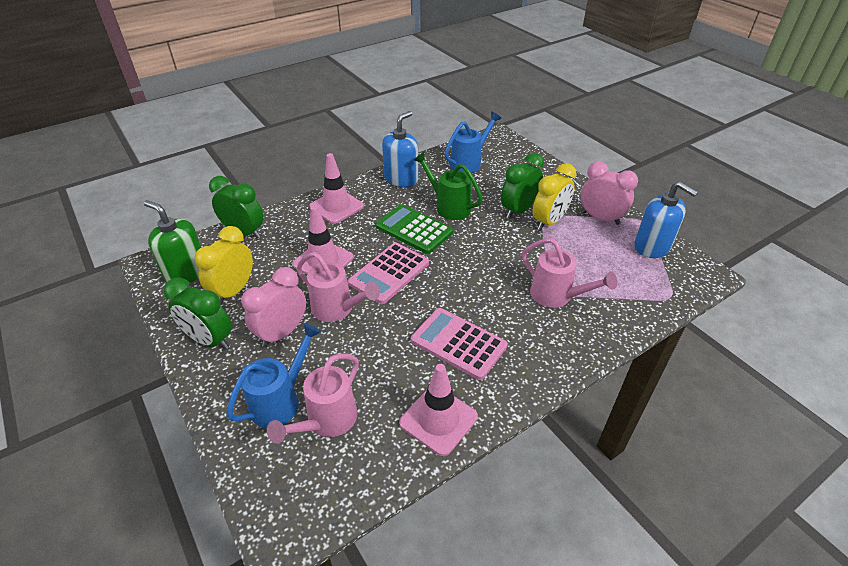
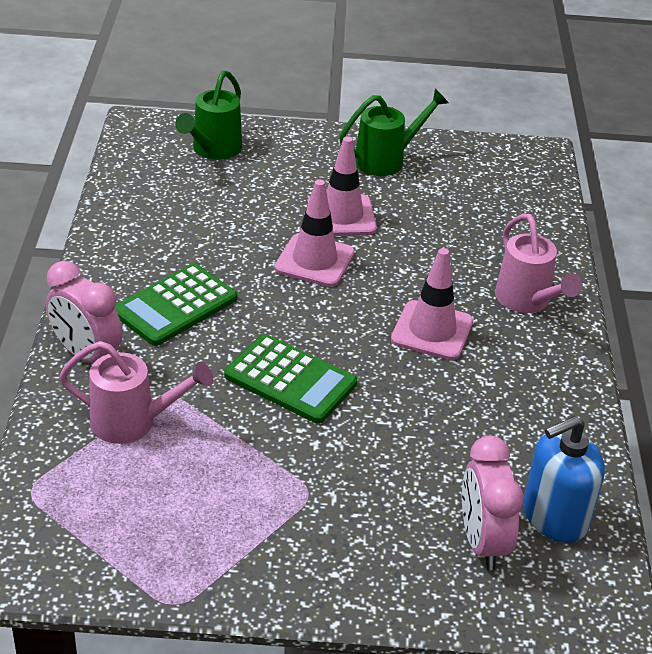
blue soap dispenser: 2 -> 1
blue watering can: 2 -> 0
green calculator: 1 -> 2
green clock: 3 -> 0
green soap dispenser: 1 -> 0
green watering can: 1 -> 2
pink calculator: 2 -> 0
pink watering can: 3 -> 2
yellow clock: 2 -> 0

